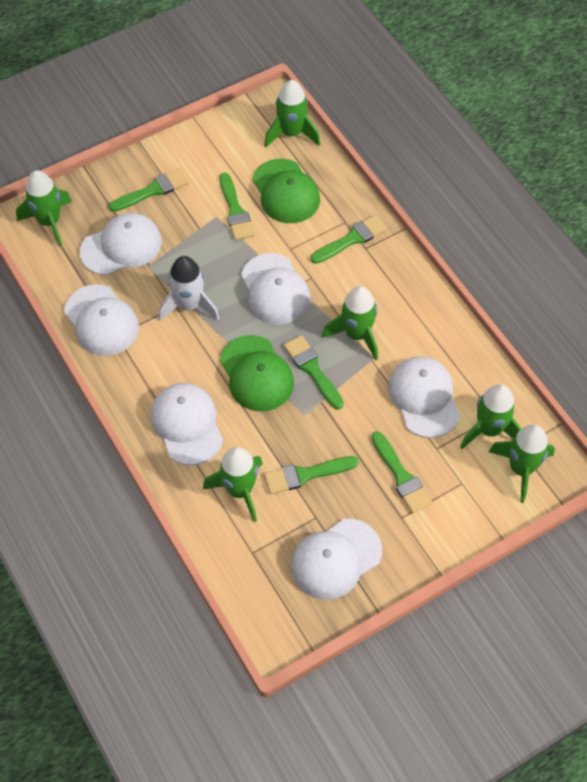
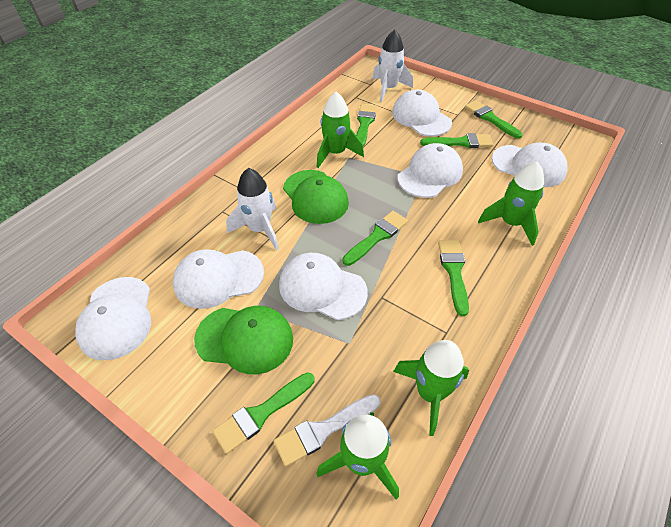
green rocket: 6 -> 4
white brush: 0 -> 1
white rocket: 1 -> 2

